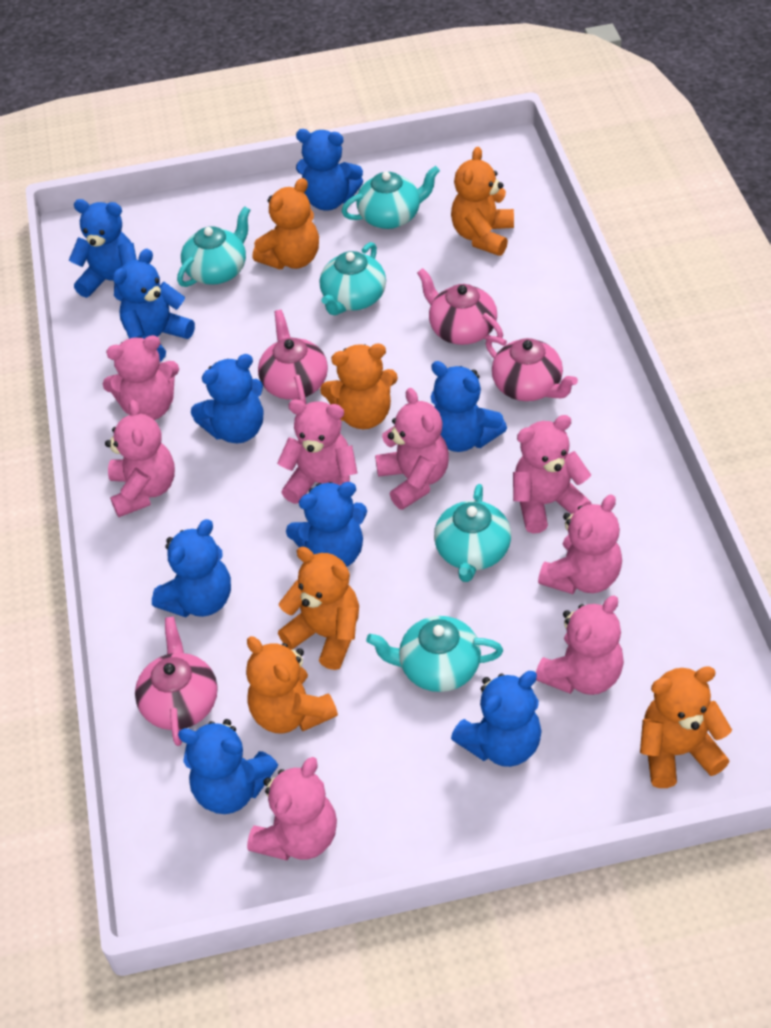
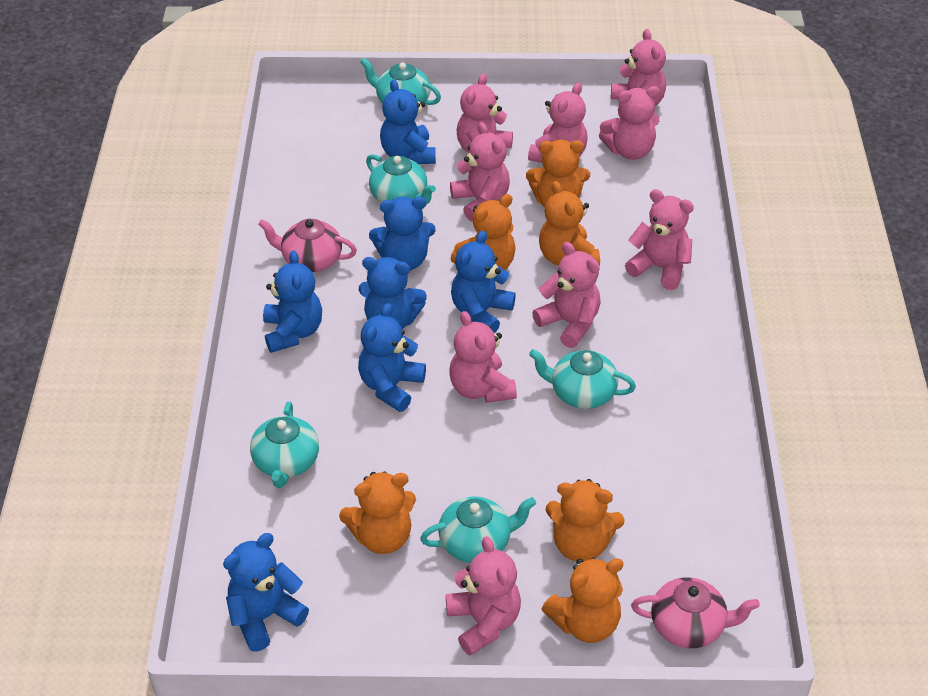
blue teddy bear: 9 -> 7
pink teapot: 4 -> 2
pink teddy bear: 8 -> 9

